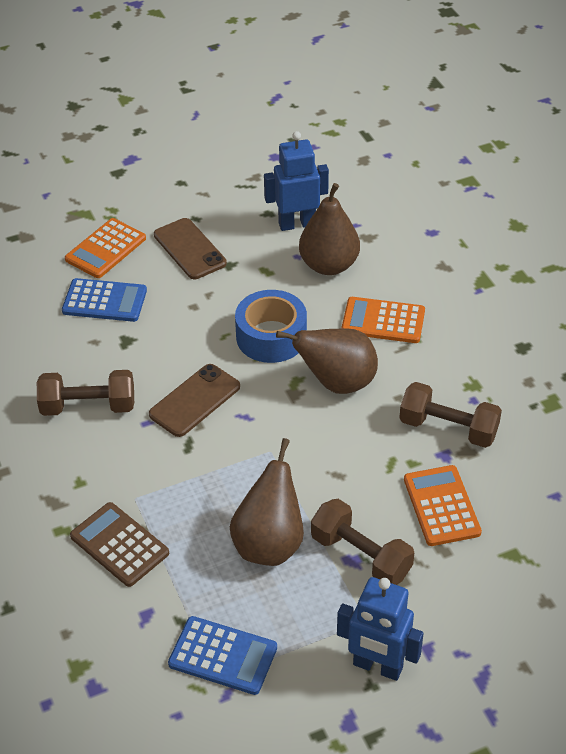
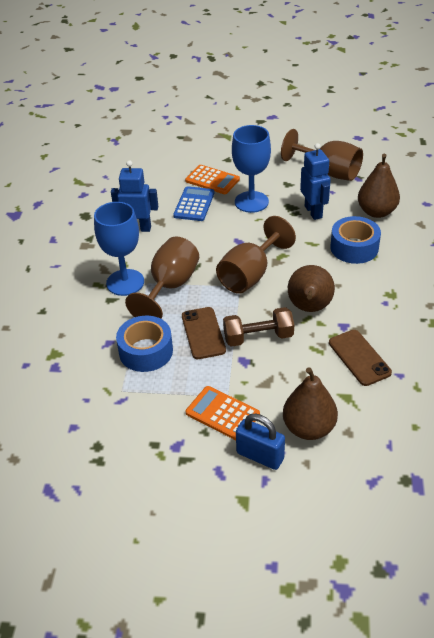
blue calculator: 2 -> 1
blue goblet: 0 -> 2
blue padlock: 0 -> 1
blue tape: 1 -> 2
brown calculator: 1 -> 0
brown dumbbell: 3 -> 1
brown goblet: 0 -> 3
orange calculator: 3 -> 2

